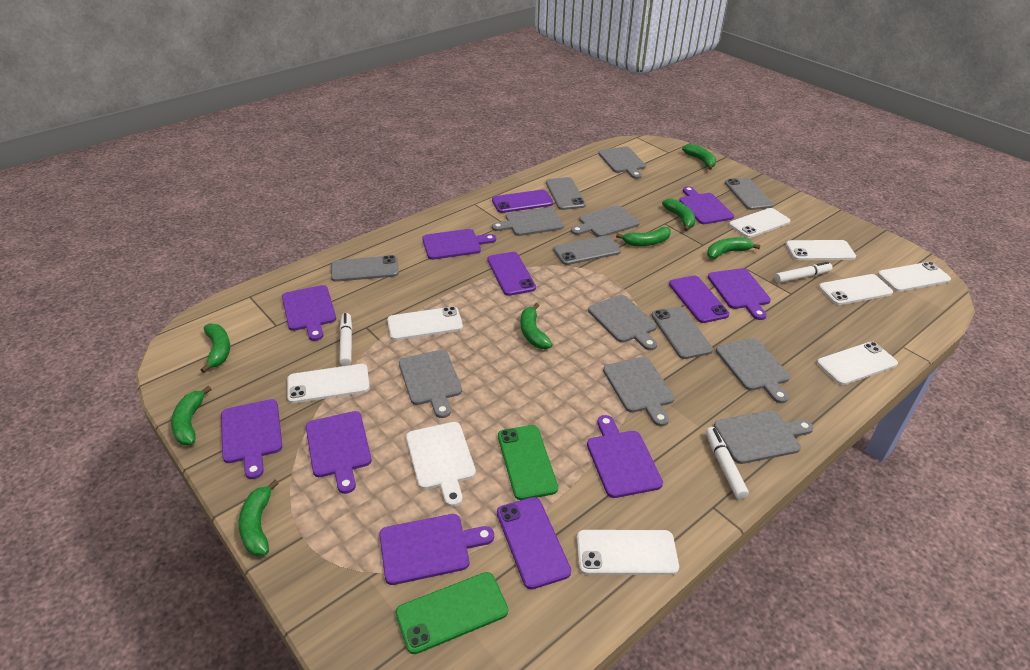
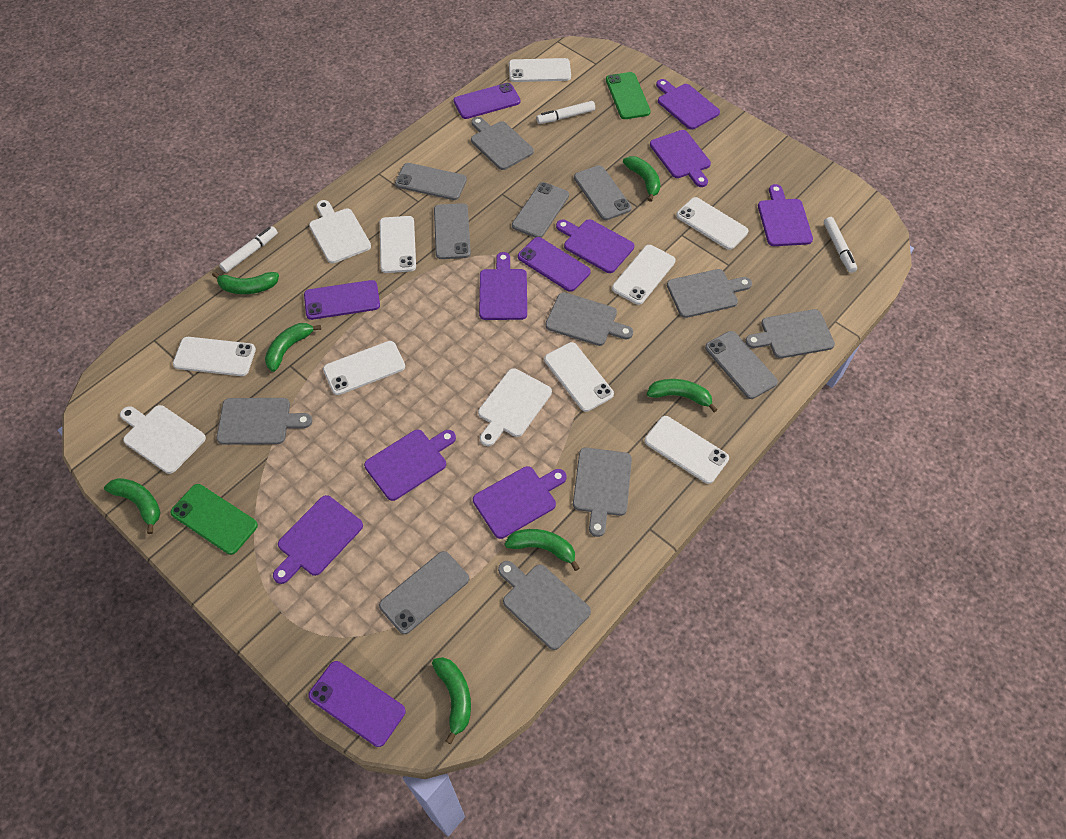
green banana: 8 -> 7
grey cutting board: 8 -> 7
grey phone: 5 -> 6
white cutting board: 1 -> 3

